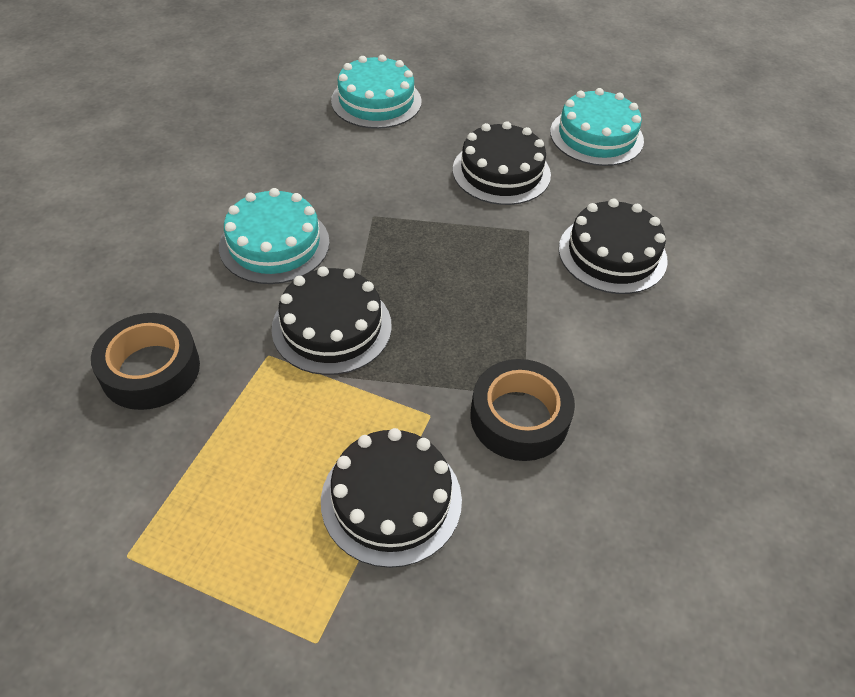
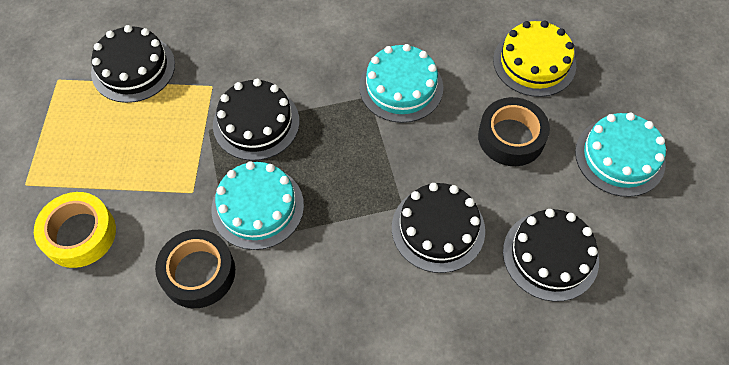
yellow cake: 0 -> 1
yellow tape: 0 -> 1

